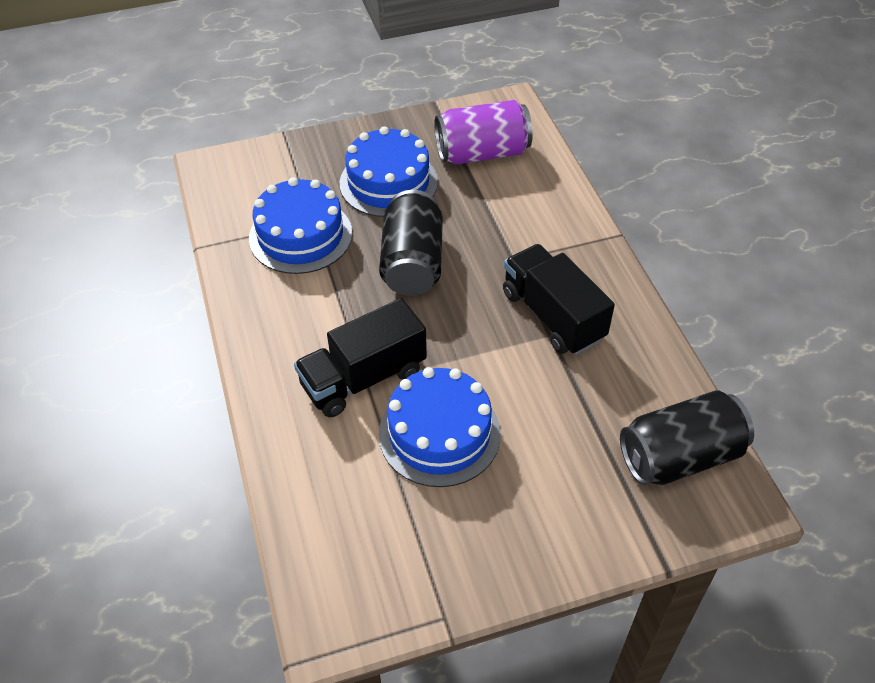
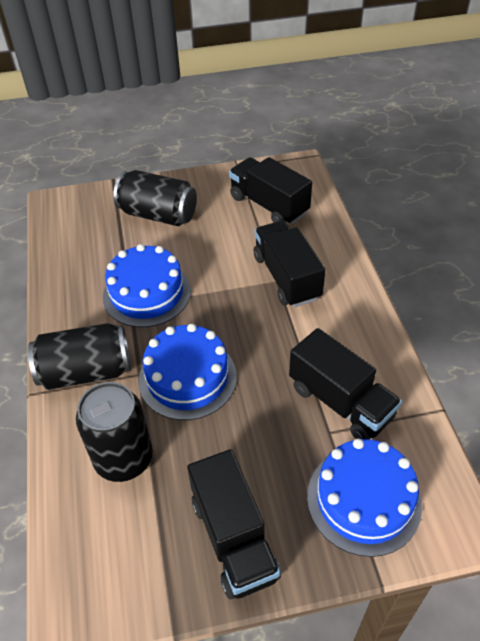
black can: 2 -> 3
black truck: 2 -> 4
purple can: 1 -> 0

